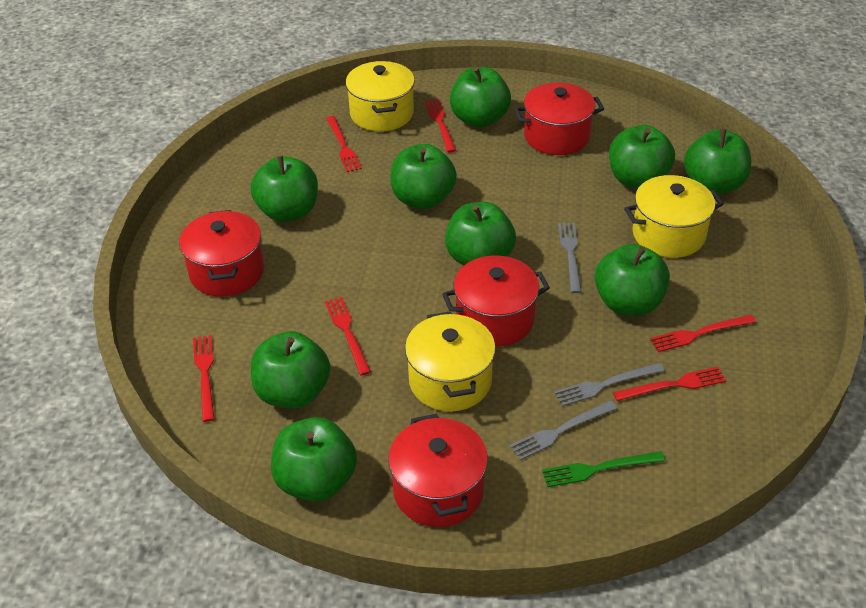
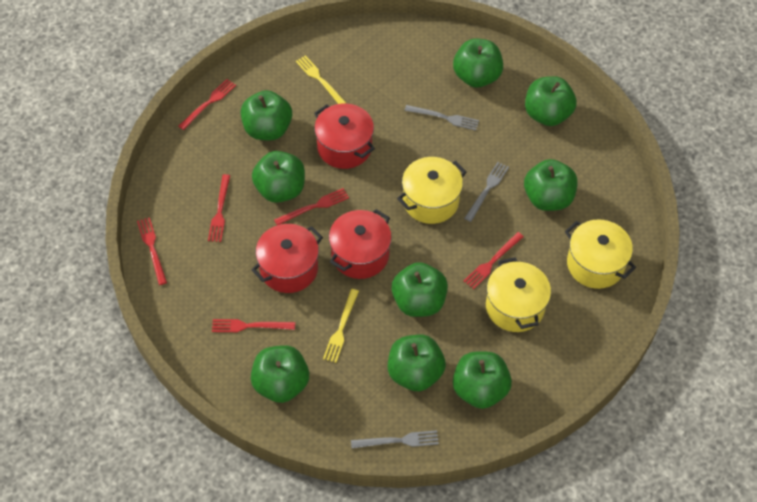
green fork: 1 -> 0
red pot: 4 -> 3
yellow fork: 0 -> 2

